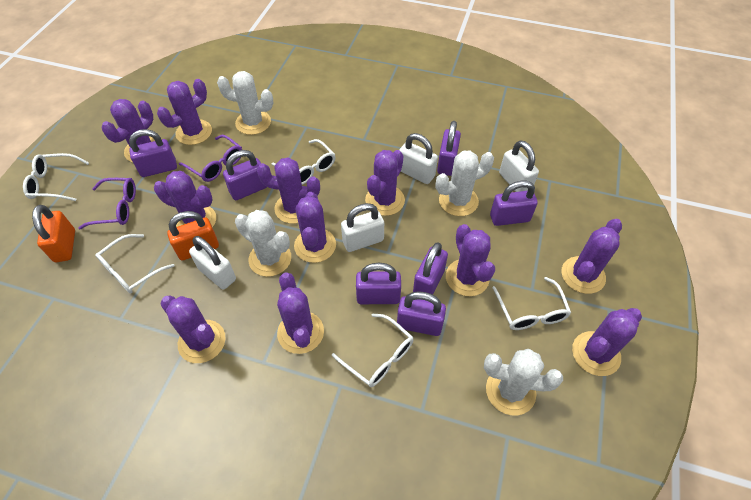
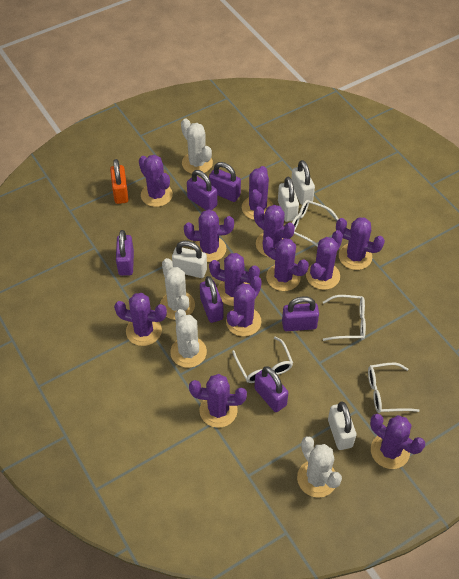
orange padlock: 2 -> 1
purple cactus: 11 -> 12
purple glasses: 2 -> 0
purple padlock: 7 -> 6
white glasses: 5 -> 4

